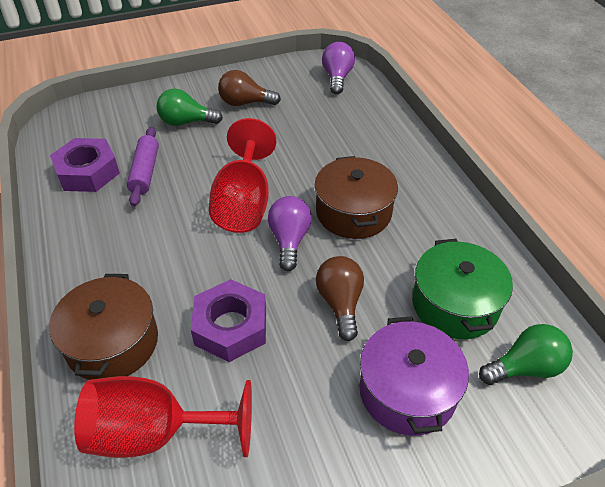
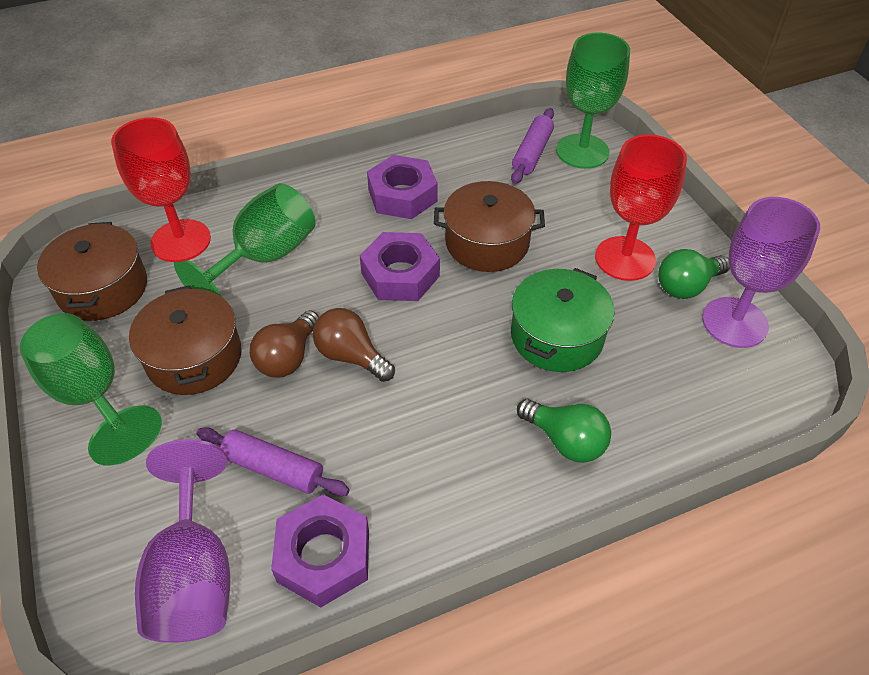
brown pot: 2 -> 3
green goblet: 0 -> 3
purple goblet: 0 -> 2
purple light bulb: 2 -> 0
purple nut: 2 -> 3
purple pot: 1 -> 0
purple rolling pin: 1 -> 2

